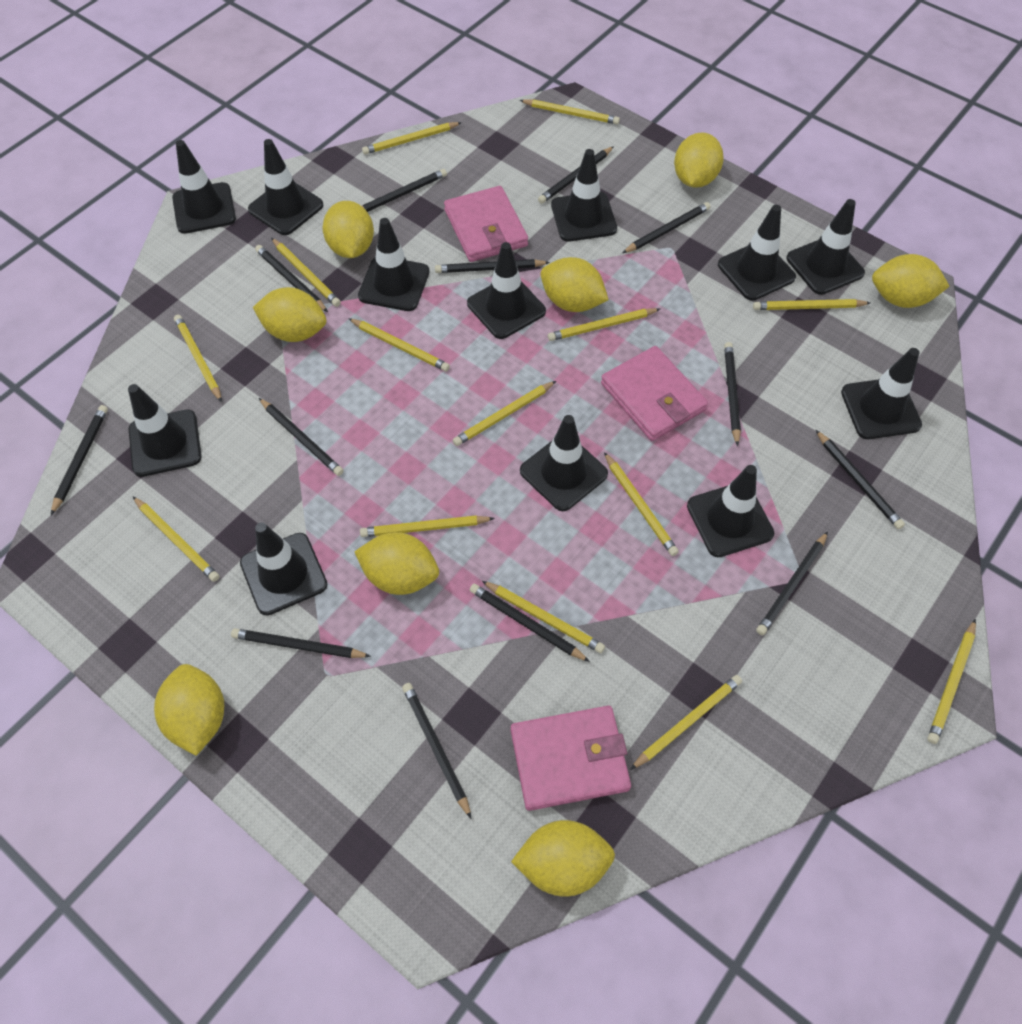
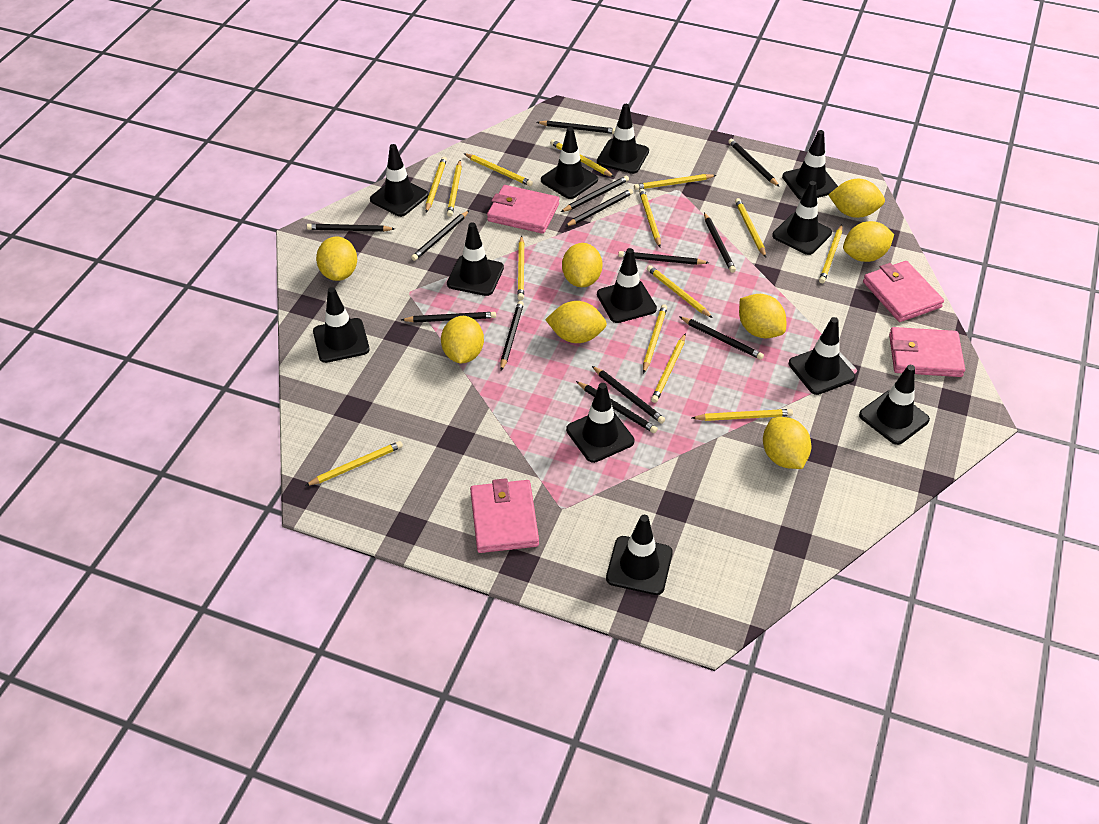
pink wallet: 3 -> 4

